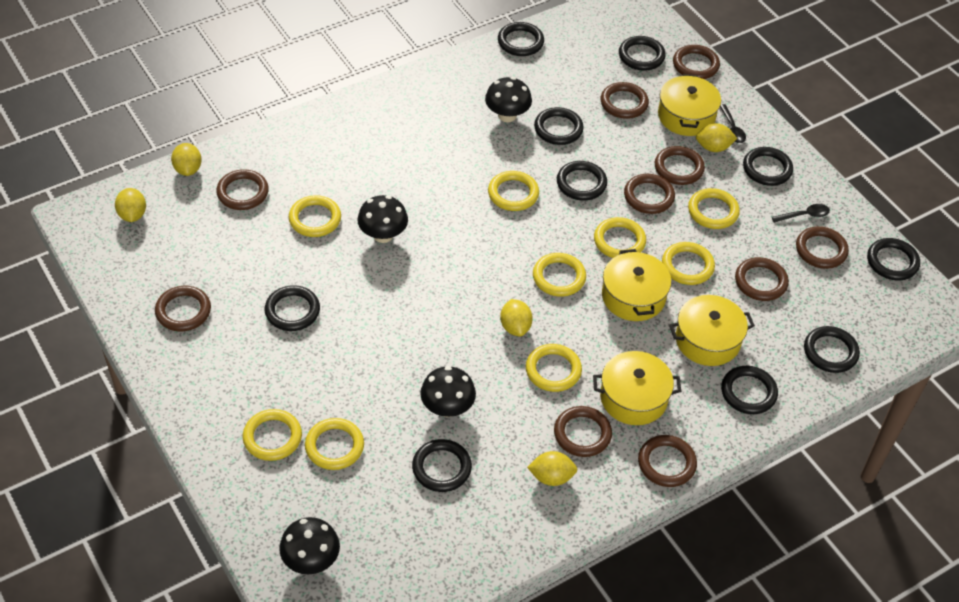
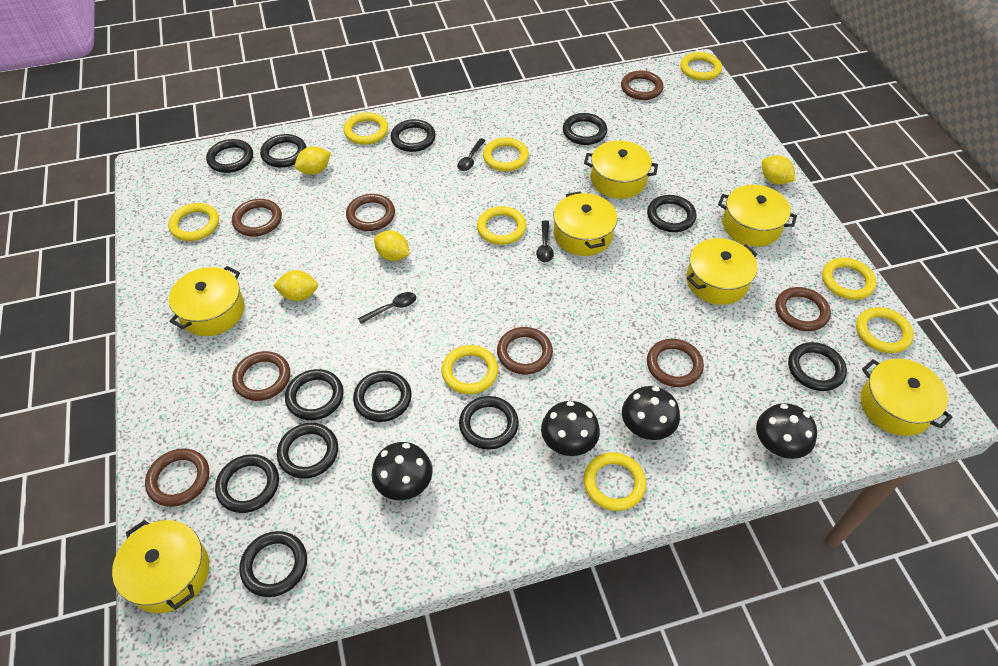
black ring: 10 -> 12
black spoon: 2 -> 3
brown ring: 10 -> 8
yellow lemon: 5 -> 4
yellow pot: 4 -> 7

